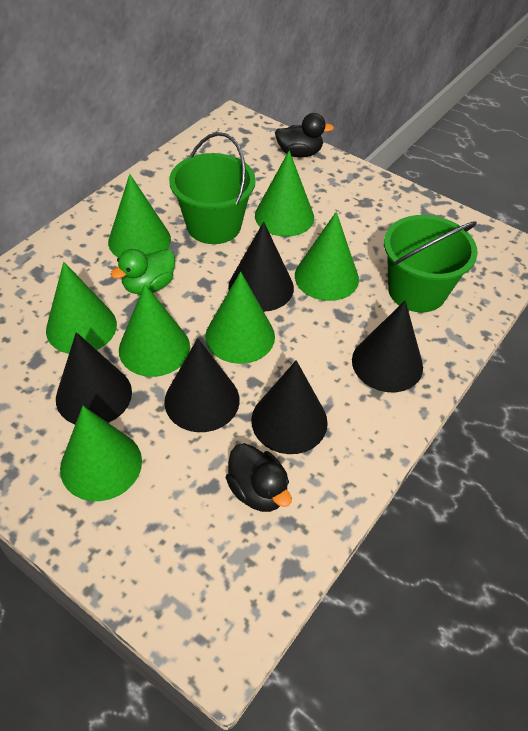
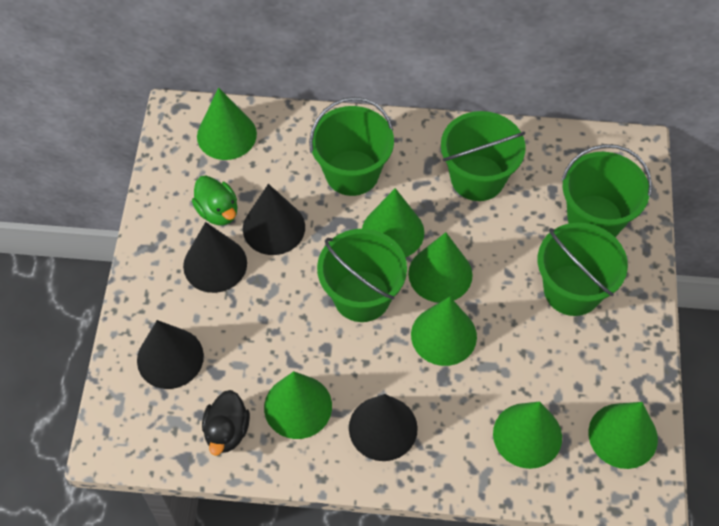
black cone: 5 -> 4
black duck: 2 -> 1
green bucket: 2 -> 5

